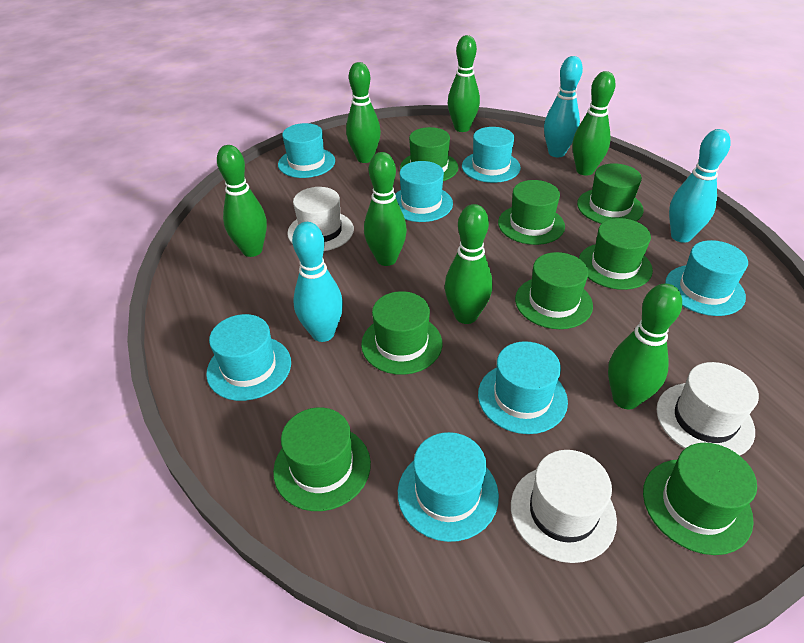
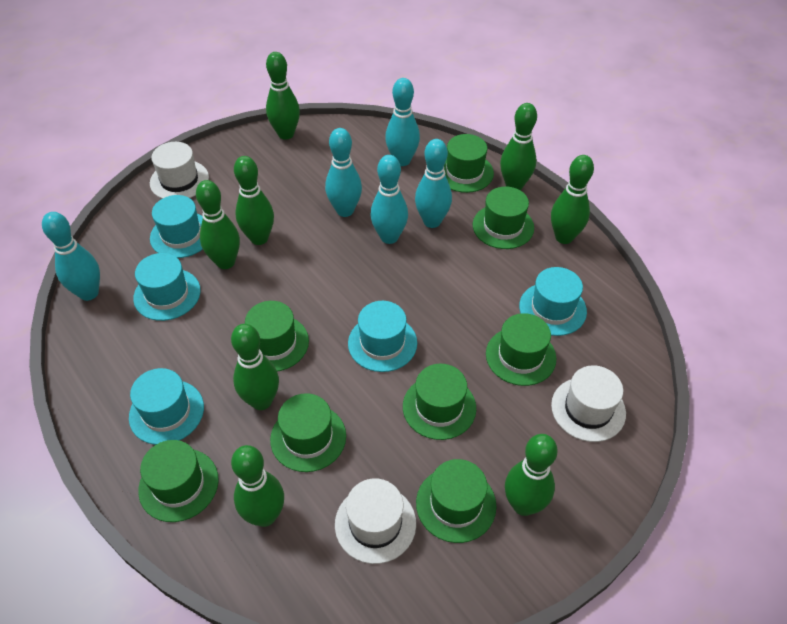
green bowling pin: 7 -> 8
turquoise bowling pin: 3 -> 5
turquoise hat: 7 -> 5

